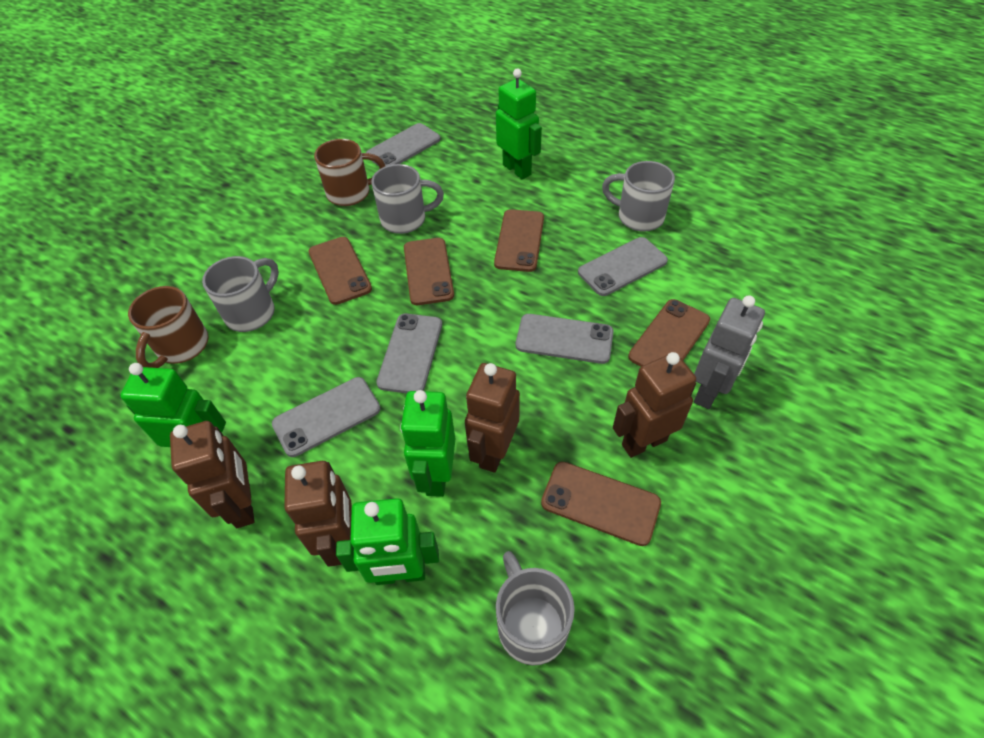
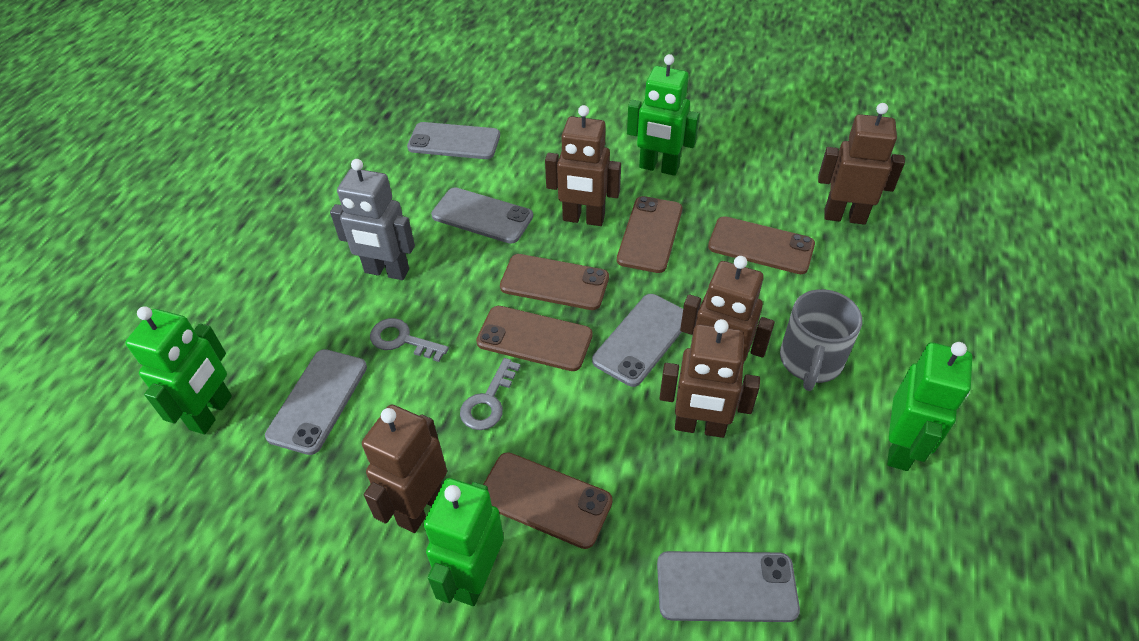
brown mug: 2 -> 0
brown robot: 4 -> 5
grey key: 0 -> 2
grey mug: 4 -> 1

